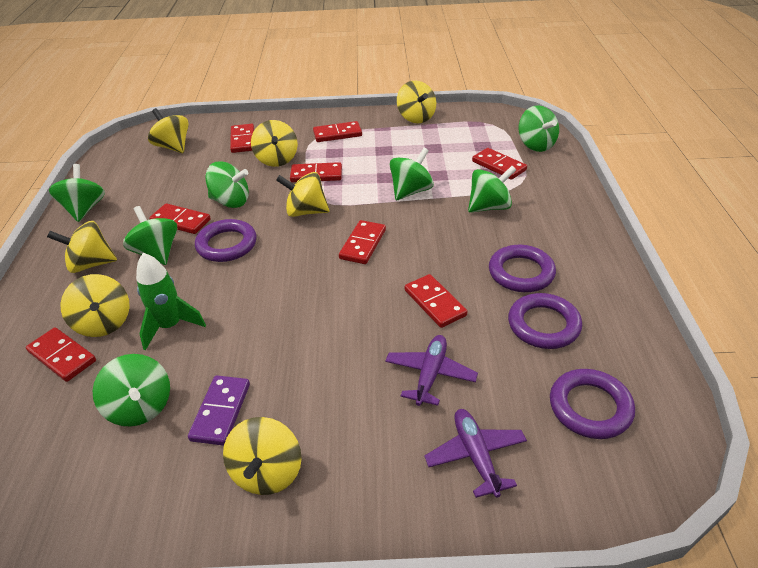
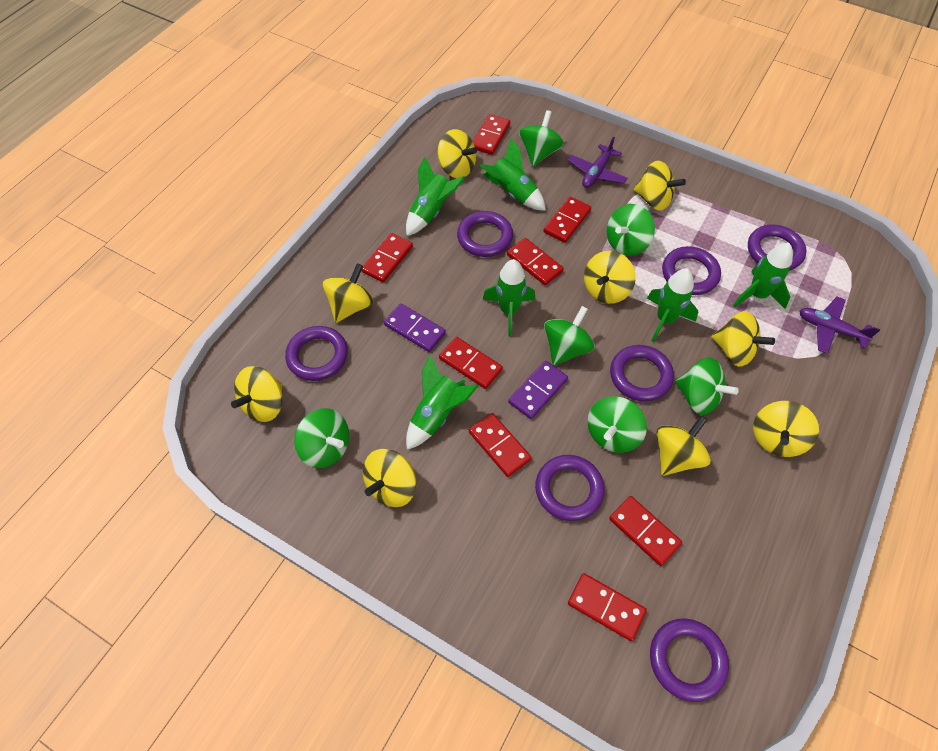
green rocket: 1 -> 6
green spinning top: 7 -> 6
purple domino: 1 -> 2
purple ring: 4 -> 7
yellow spinning top: 7 -> 9

